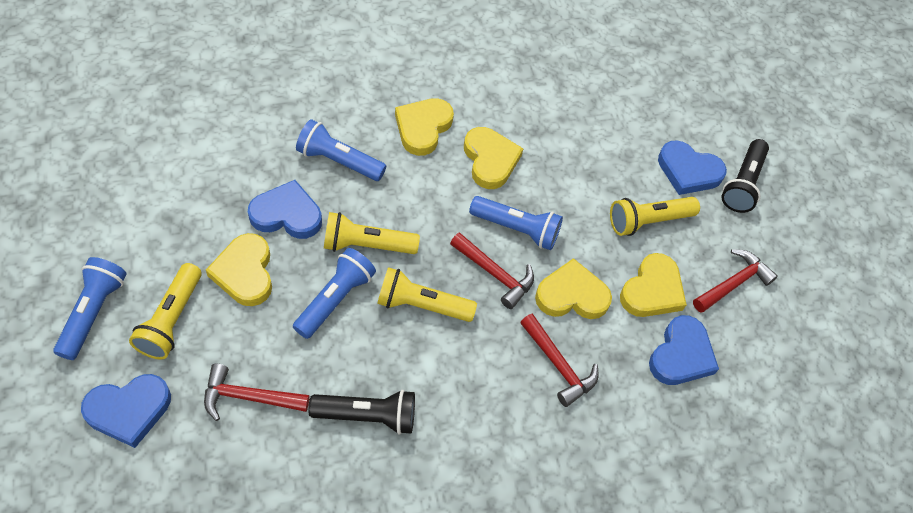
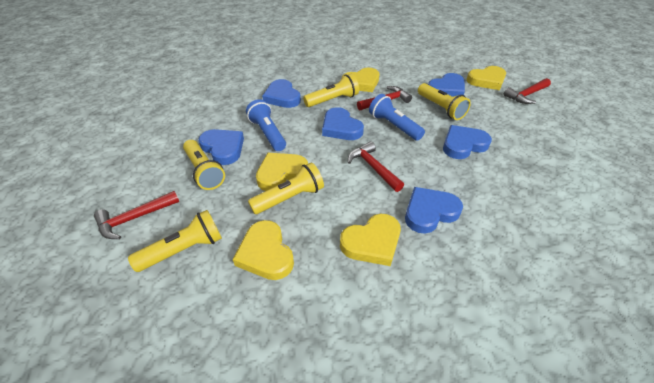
black flashlight: 2 -> 0
blue flashlight: 4 -> 2
blue heart: 4 -> 6
yellow flashlight: 4 -> 5

